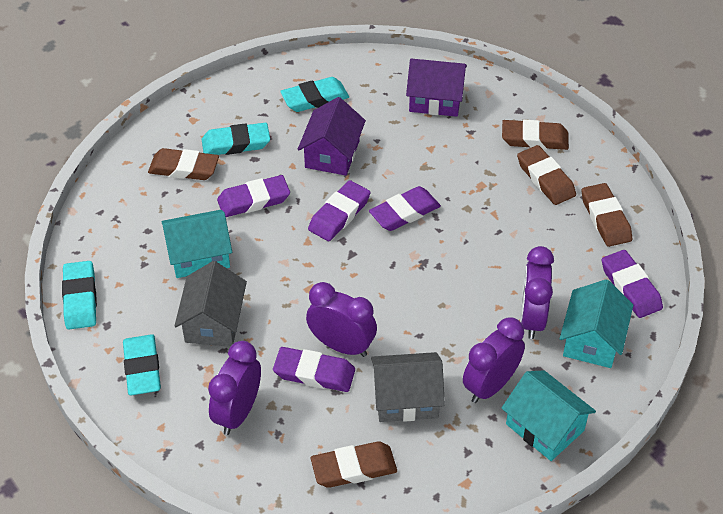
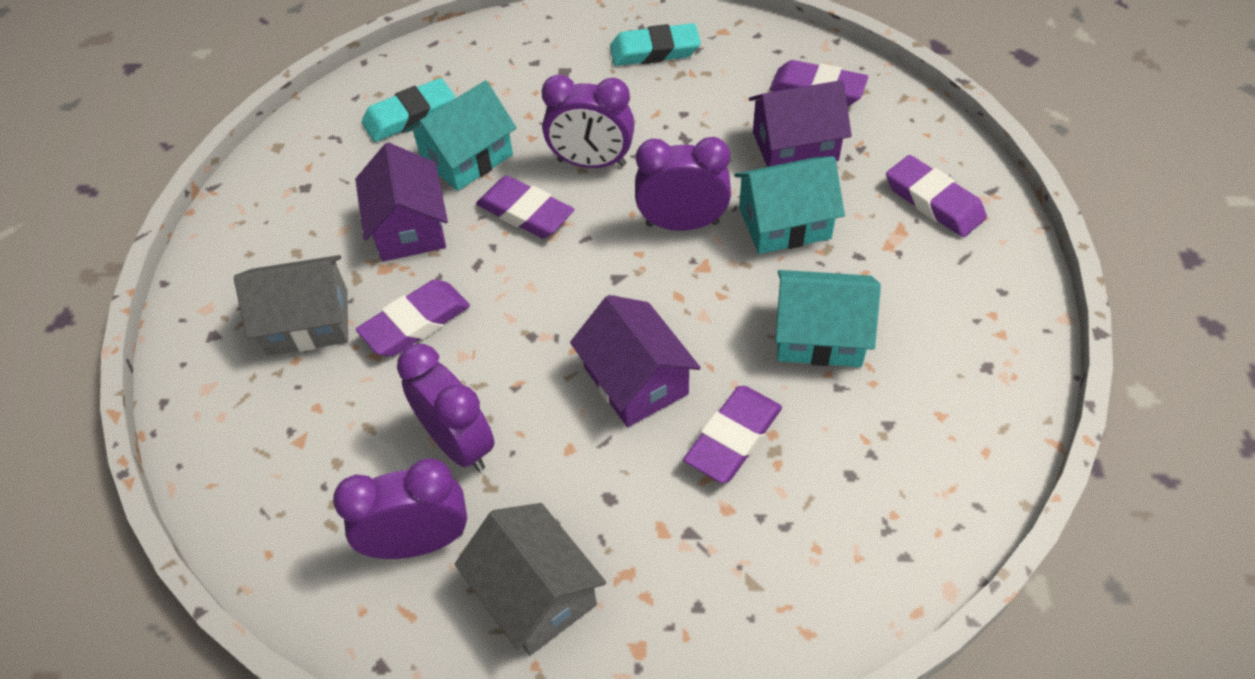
brown eraser: 5 -> 0
purple house: 2 -> 3
turquoise eraser: 4 -> 2

